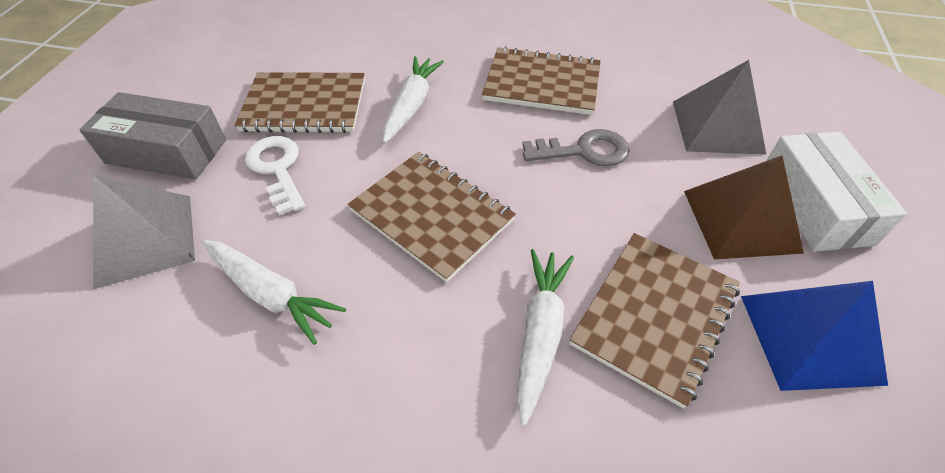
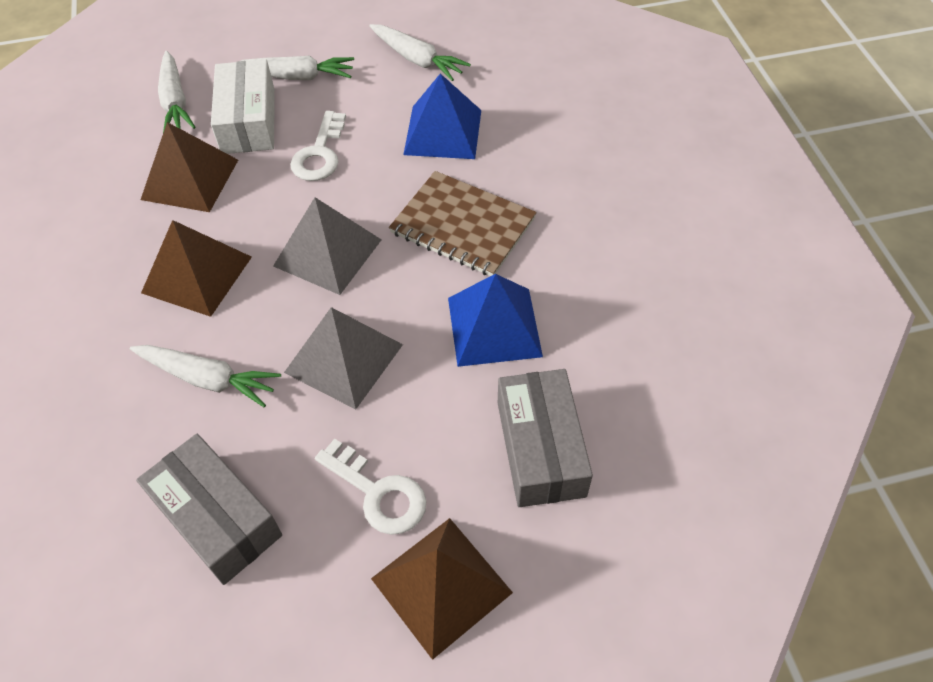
blue pyramid: 1 -> 2
brown notebook: 4 -> 1
brown pyramid: 1 -> 3
grey box: 1 -> 2
grey key: 1 -> 0
white carrot: 3 -> 4
white key: 1 -> 2

